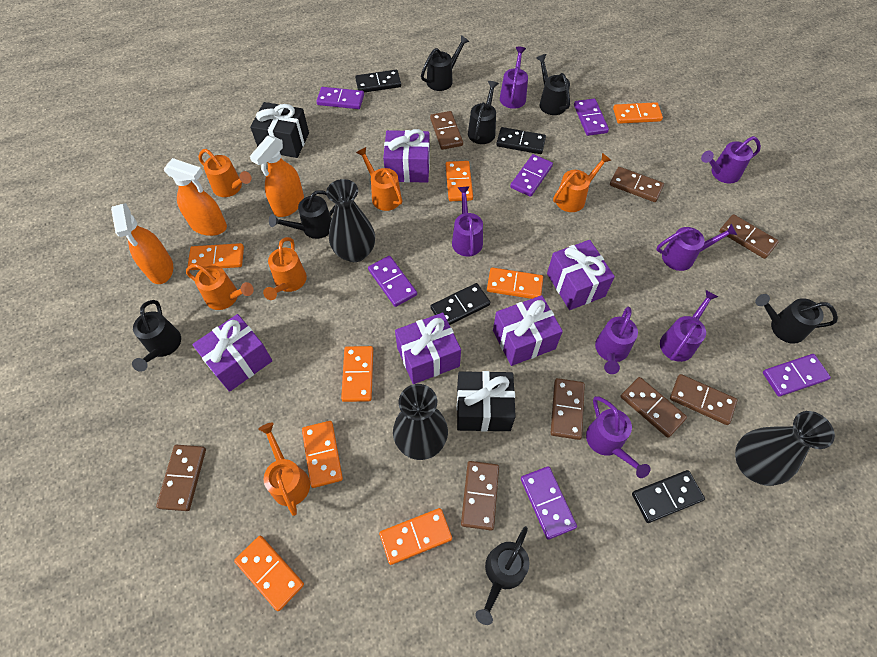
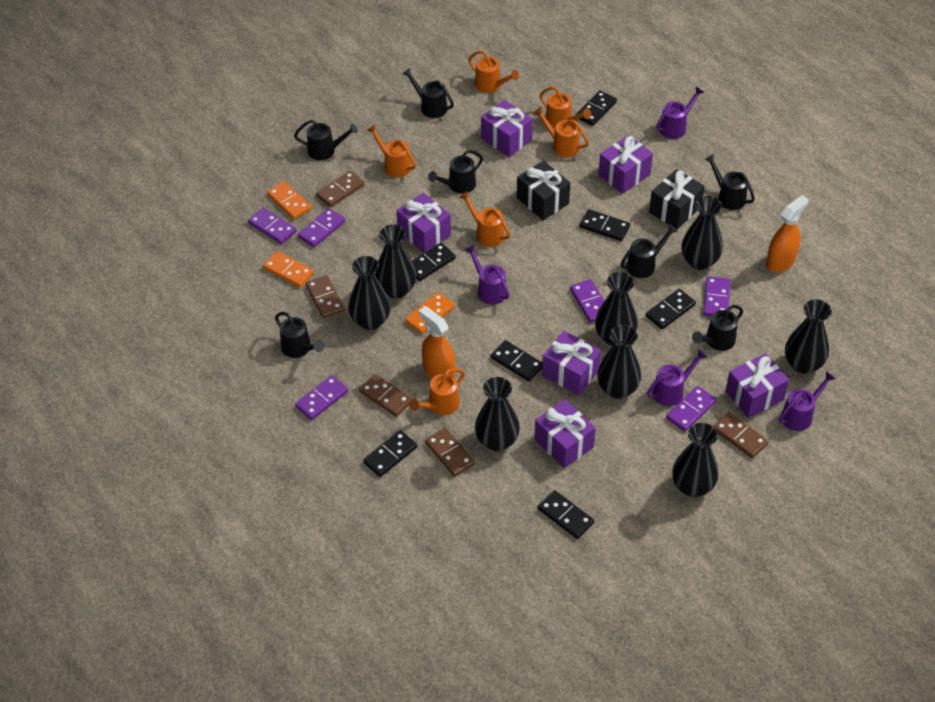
black domino: 4 -> 7
black vase: 3 -> 8
brown domino: 8 -> 5
orange domino: 8 -> 3
orange spray bottle: 3 -> 2
purple gift: 5 -> 6
purple watering can: 7 -> 4

